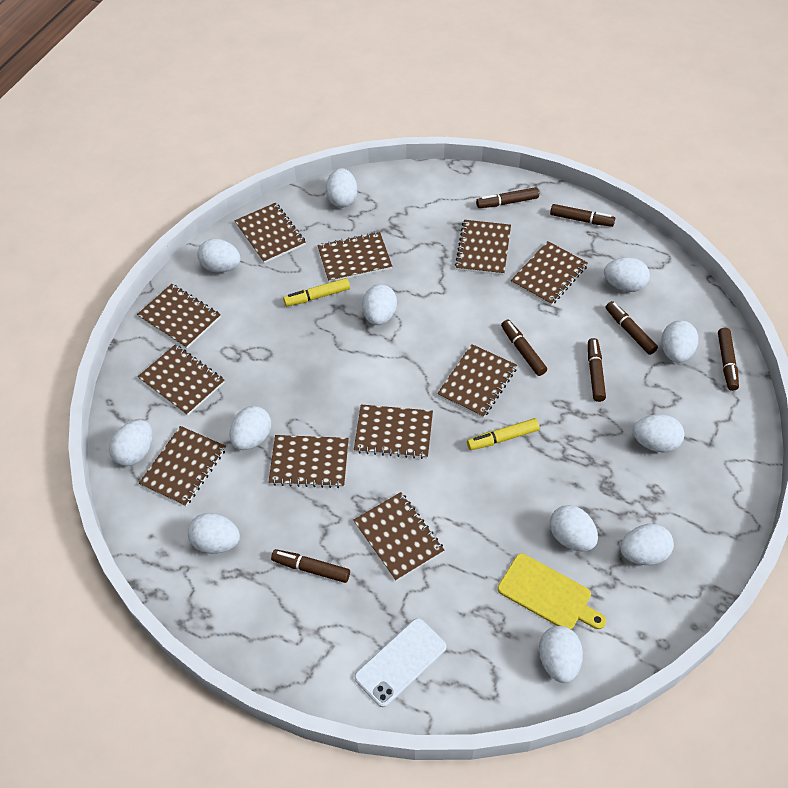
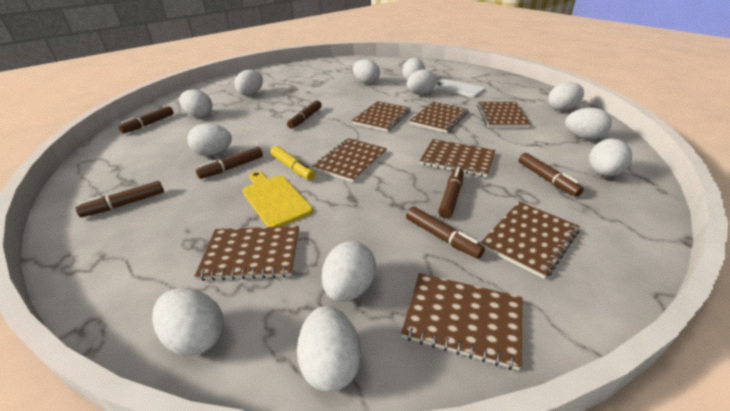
brown notebook: 11 -> 8
yellow marker: 2 -> 1

